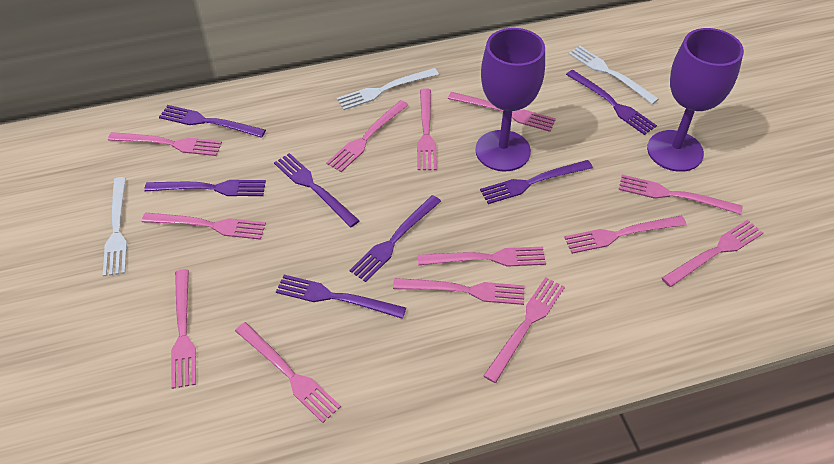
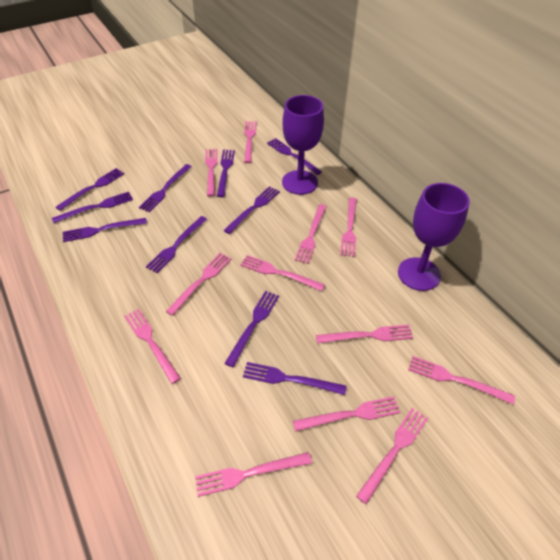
pink fork: 13 -> 12
purple fork: 7 -> 10
white fork: 3 -> 0

